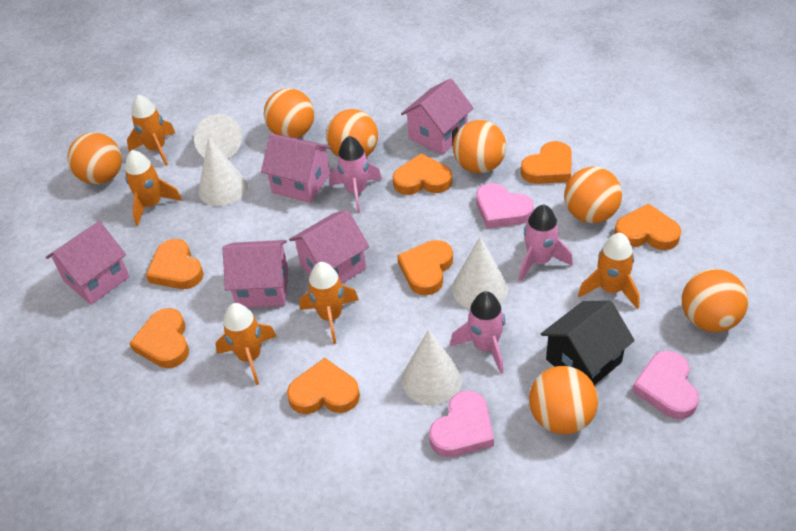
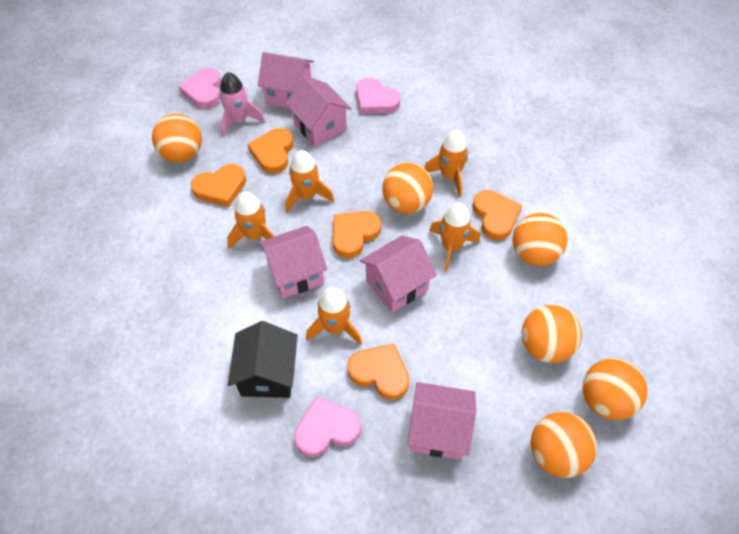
orange ball: 7 -> 6
orange heart: 7 -> 5
pink rocket: 3 -> 1
white cone: 4 -> 0

